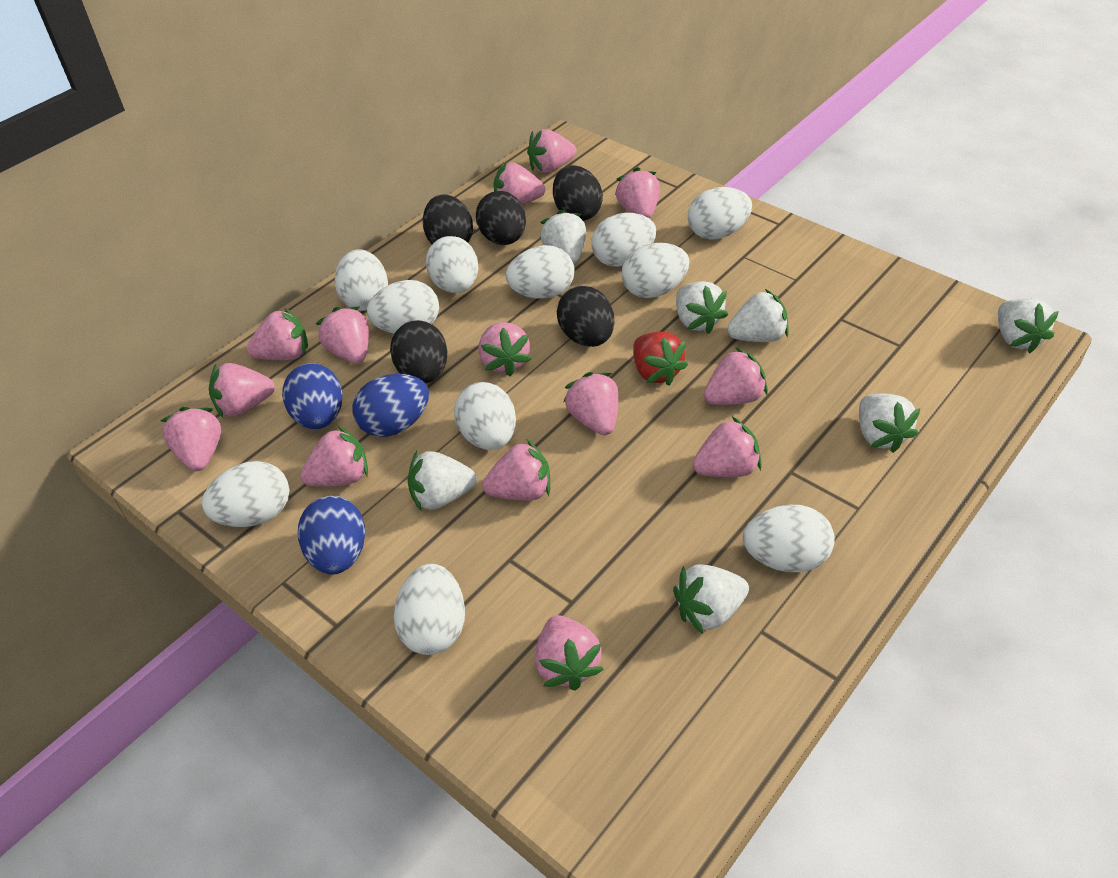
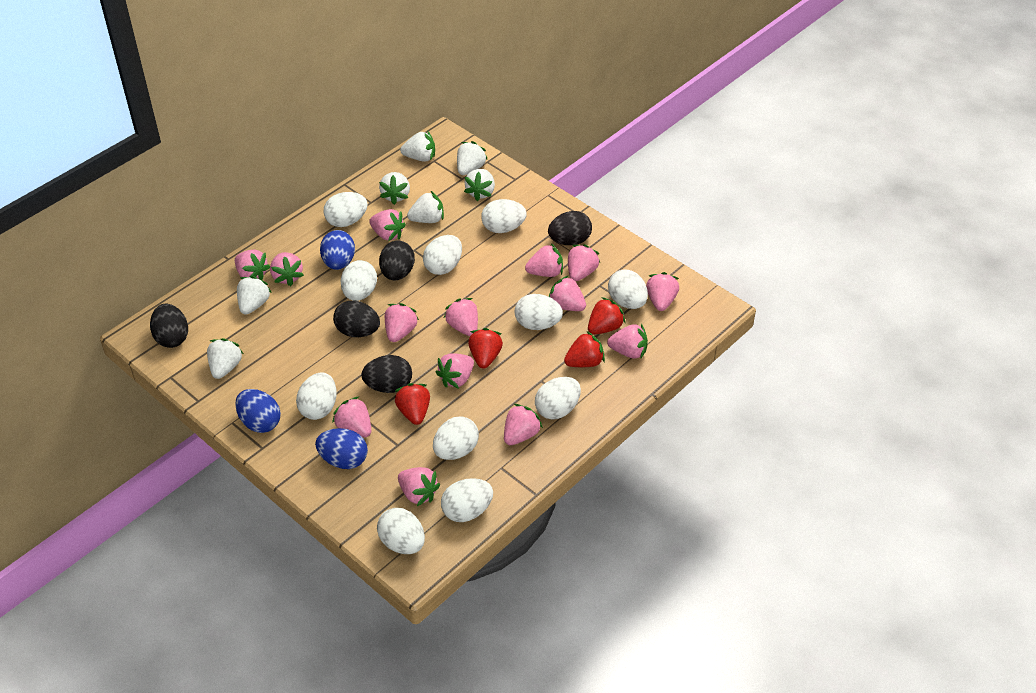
red strawberry: 1 -> 4

